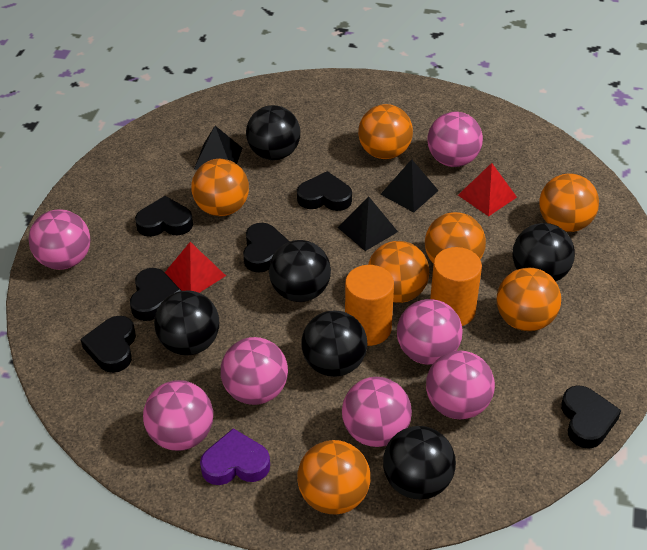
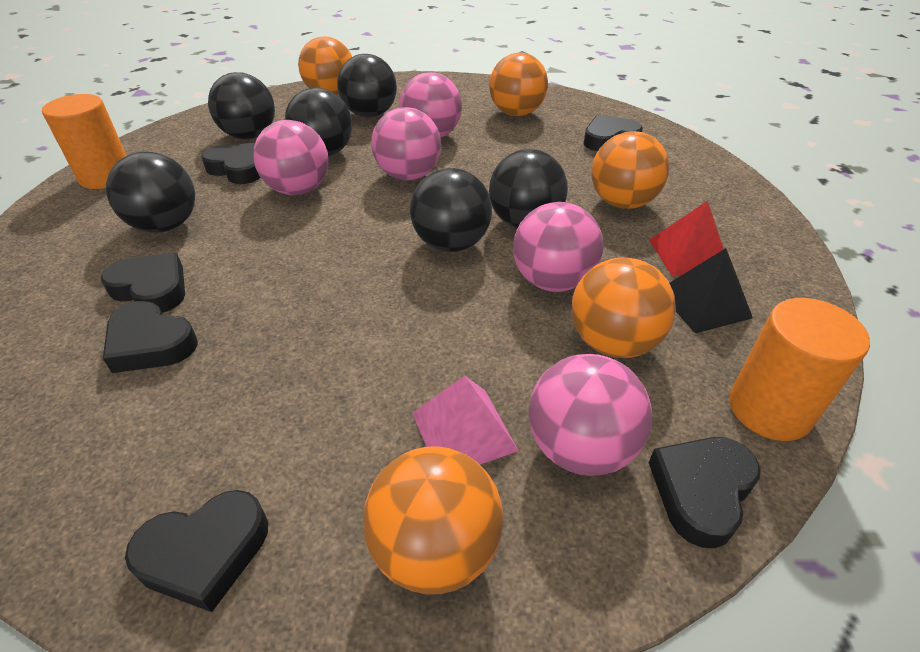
black pyramid: 3 -> 1
orange ball: 7 -> 5
pink ball: 7 -> 5
pink pyramid: 0 -> 1
purple heart: 1 -> 0
red pyramid: 2 -> 1

